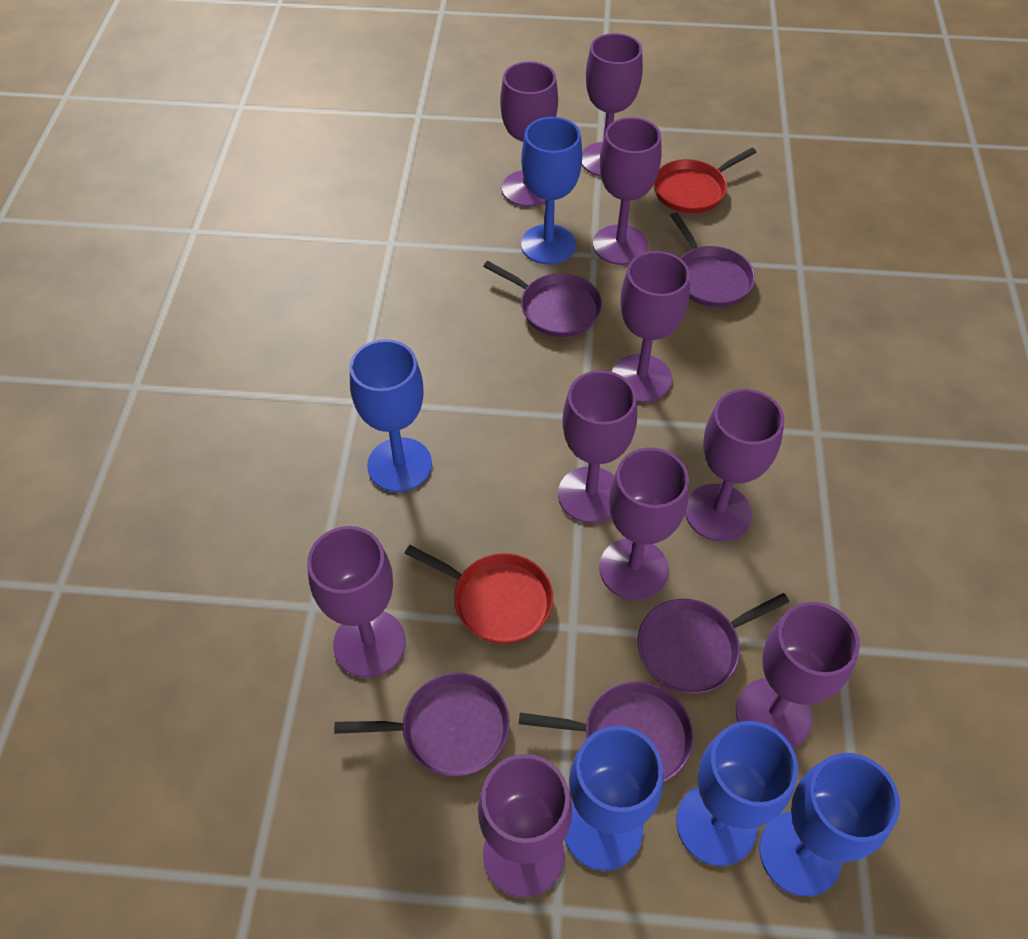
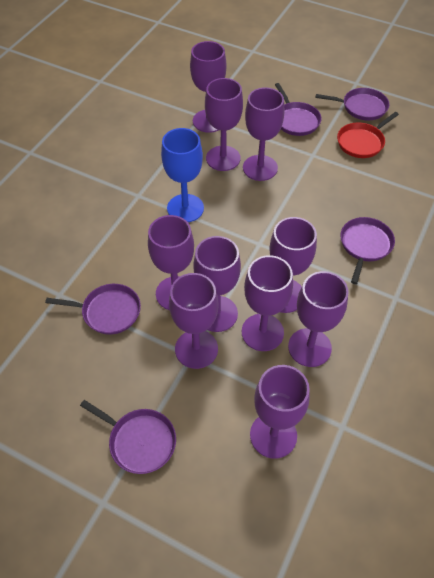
blue goblet: 5 -> 1
red pan: 2 -> 1

